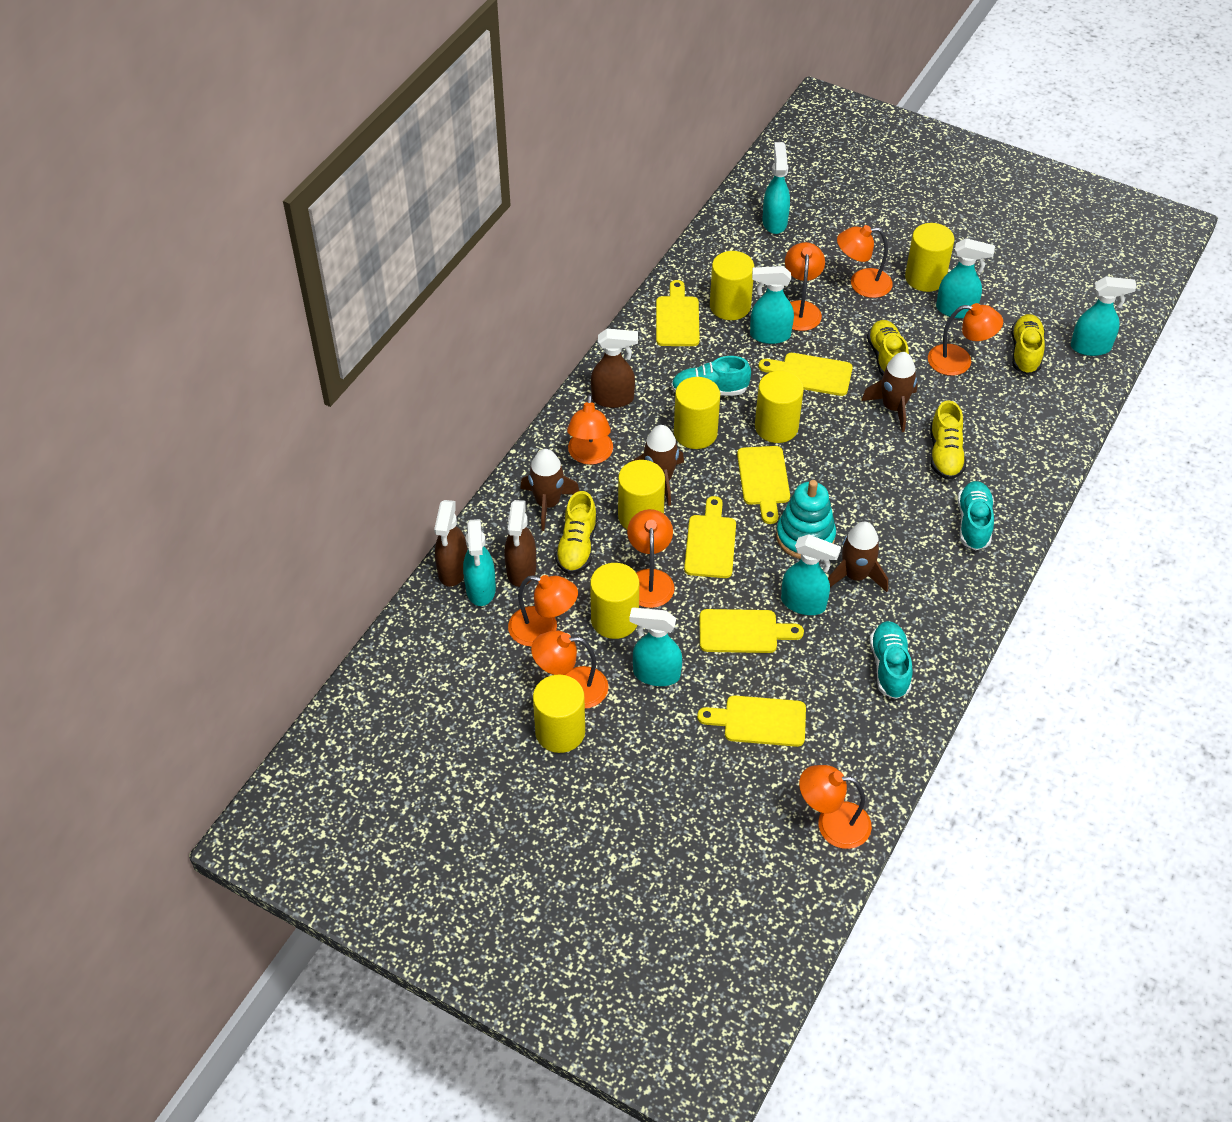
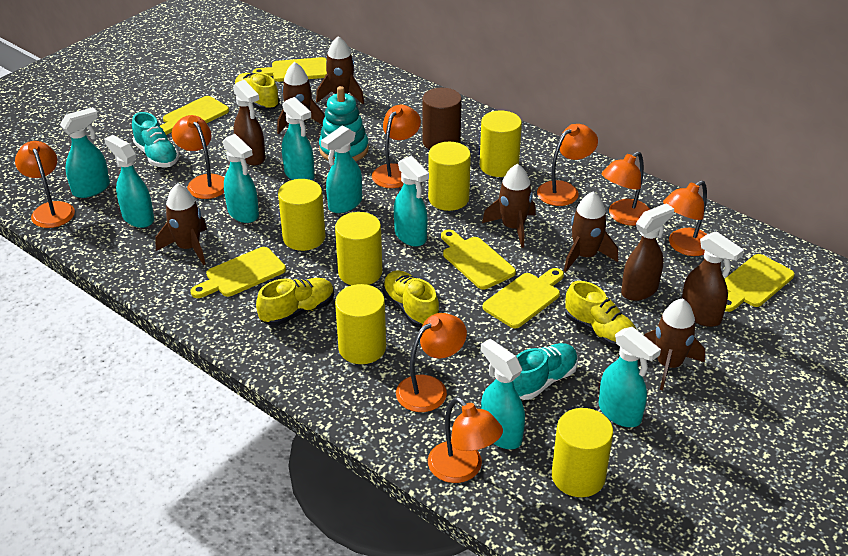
brown cylinder: 0 -> 1
brown rocket: 4 -> 6
turquoise shoe: 3 -> 2
turquoise spray bottle: 7 -> 8
yellow cylinder: 7 -> 6

